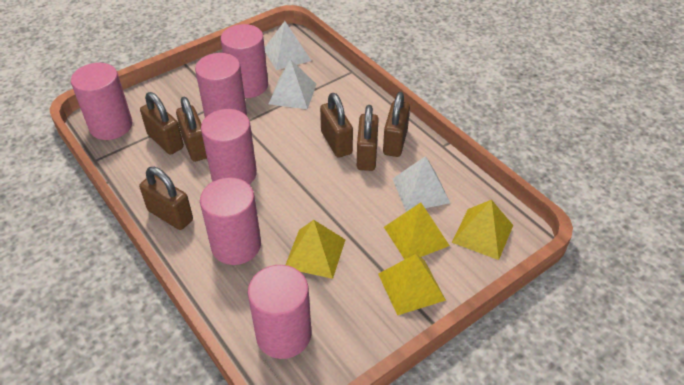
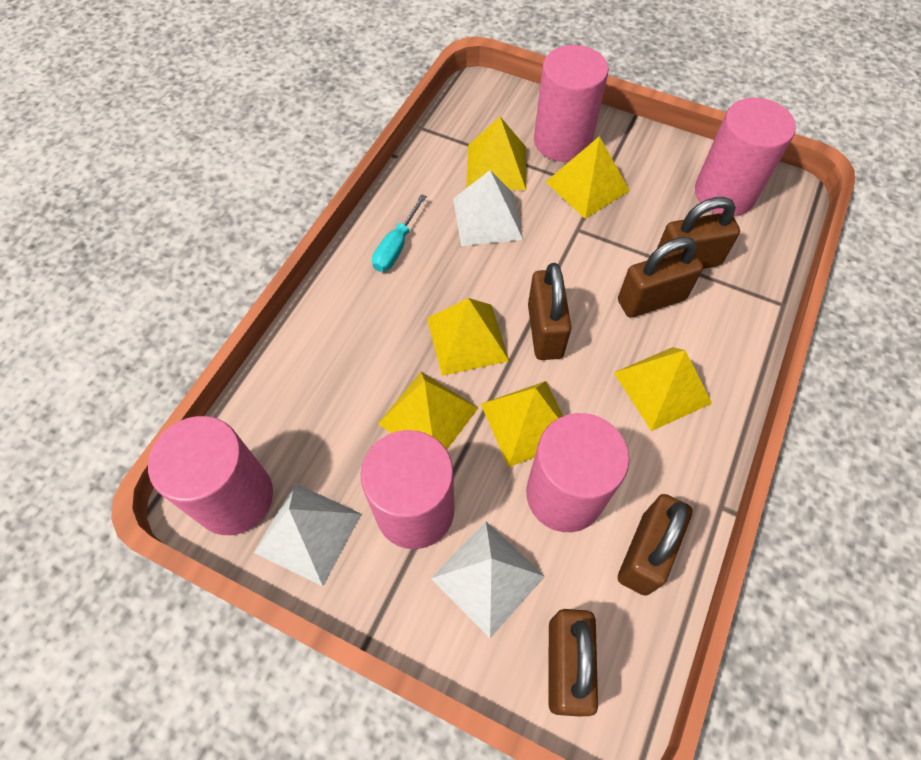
brown padlock: 6 -> 5
pink cylinder: 6 -> 5
turquoise screwdriver: 0 -> 1
yellow pyramid: 4 -> 6

